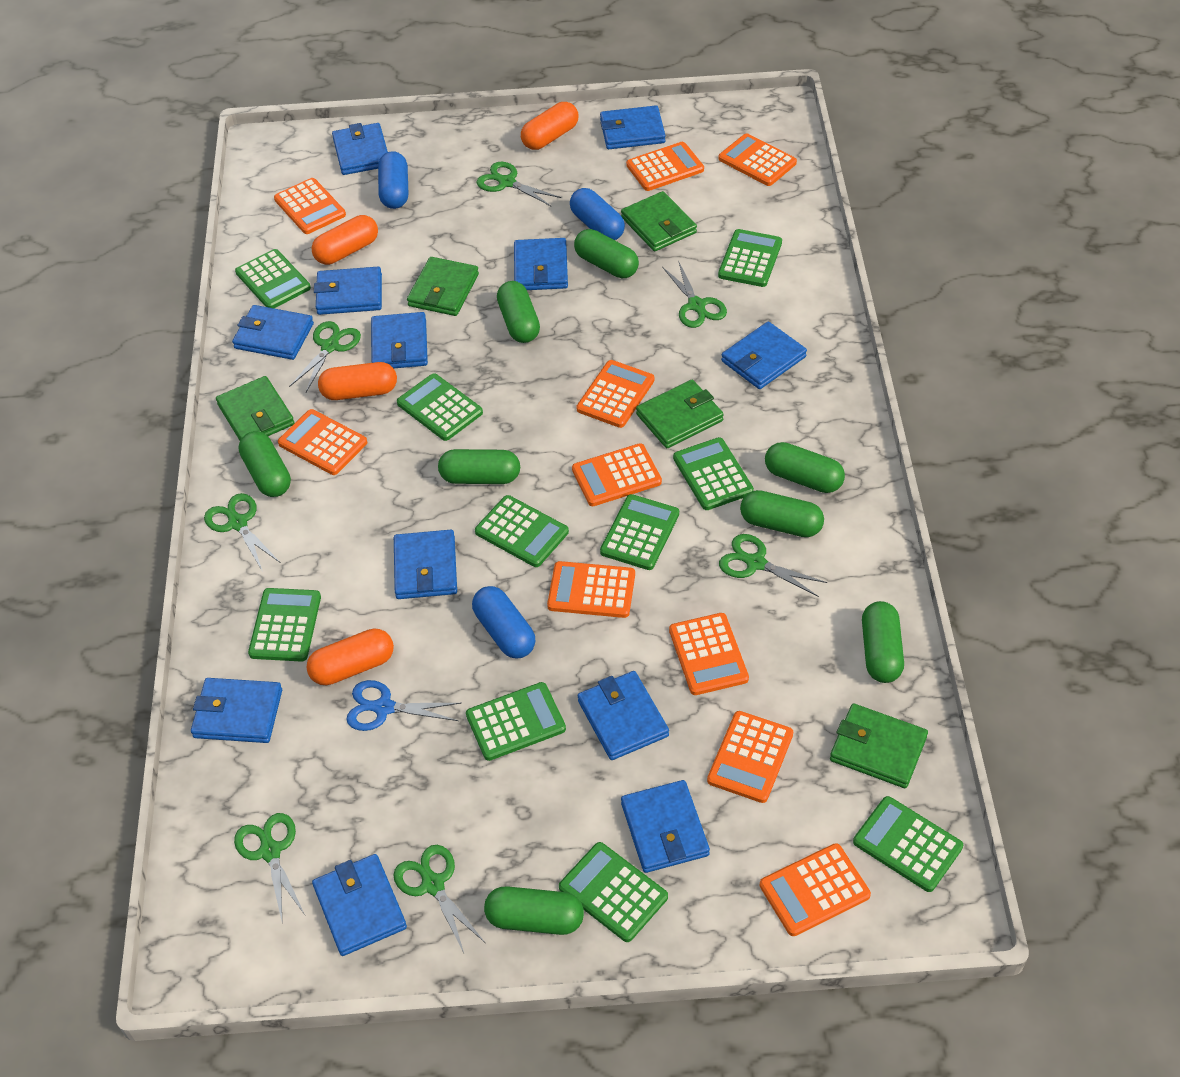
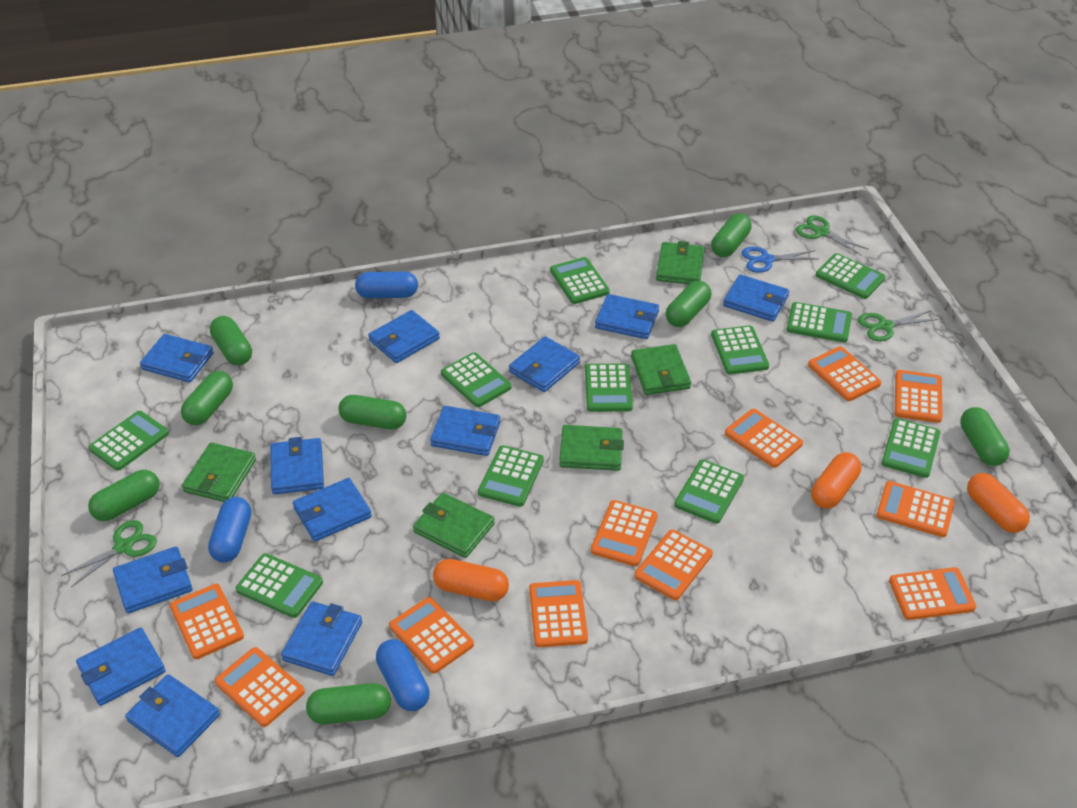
green calculator: 10 -> 11
green scissors: 7 -> 3
orange calculator: 10 -> 11
orange capsule: 4 -> 3

